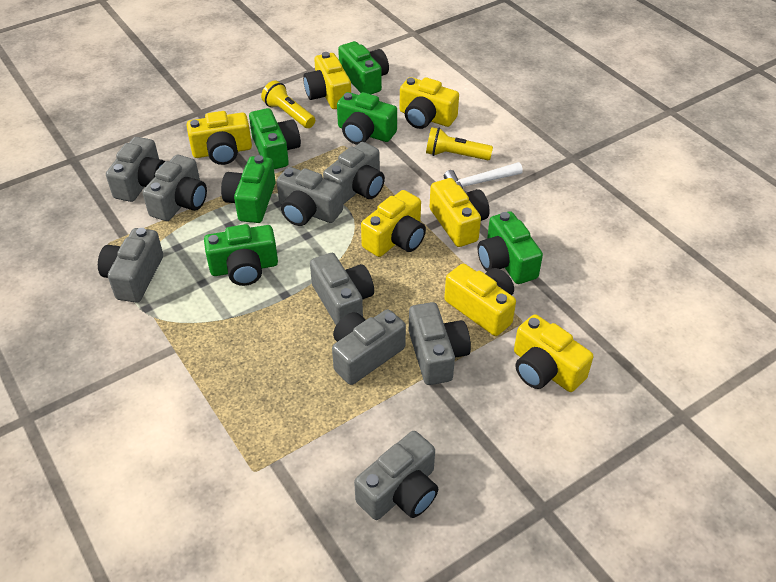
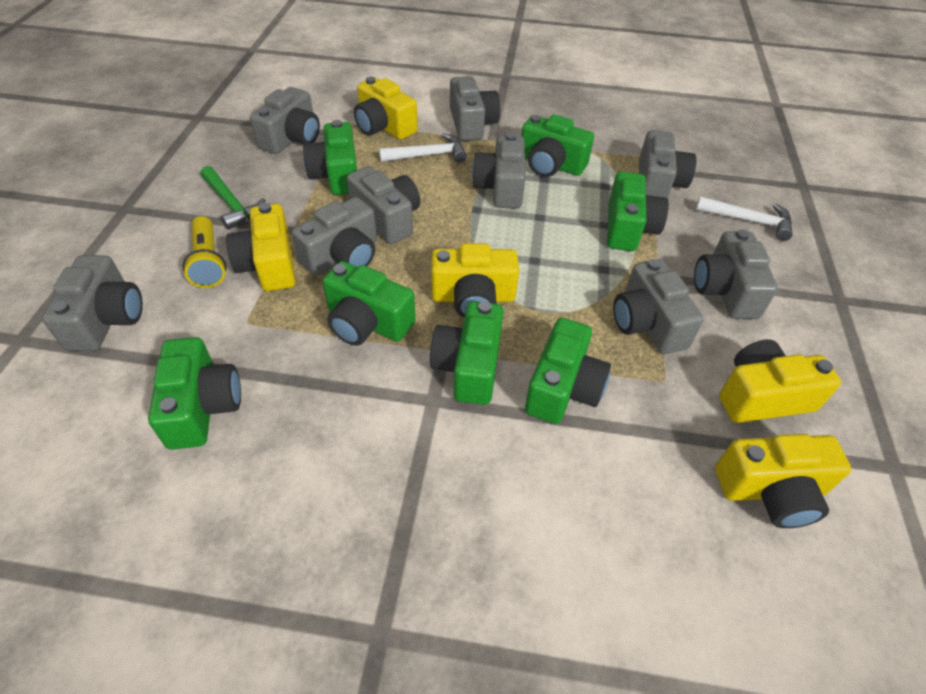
green camera: 6 -> 7
green hammer: 0 -> 1
white hammer: 1 -> 2
yellow camera: 7 -> 5
yellow flashlight: 2 -> 1

